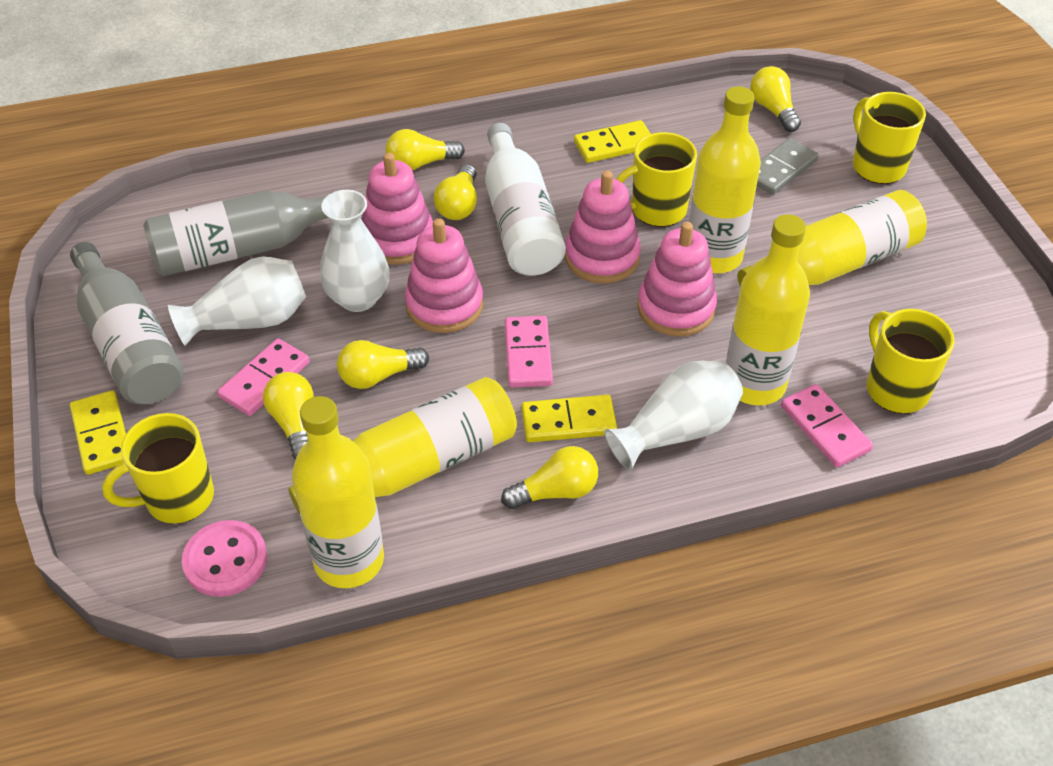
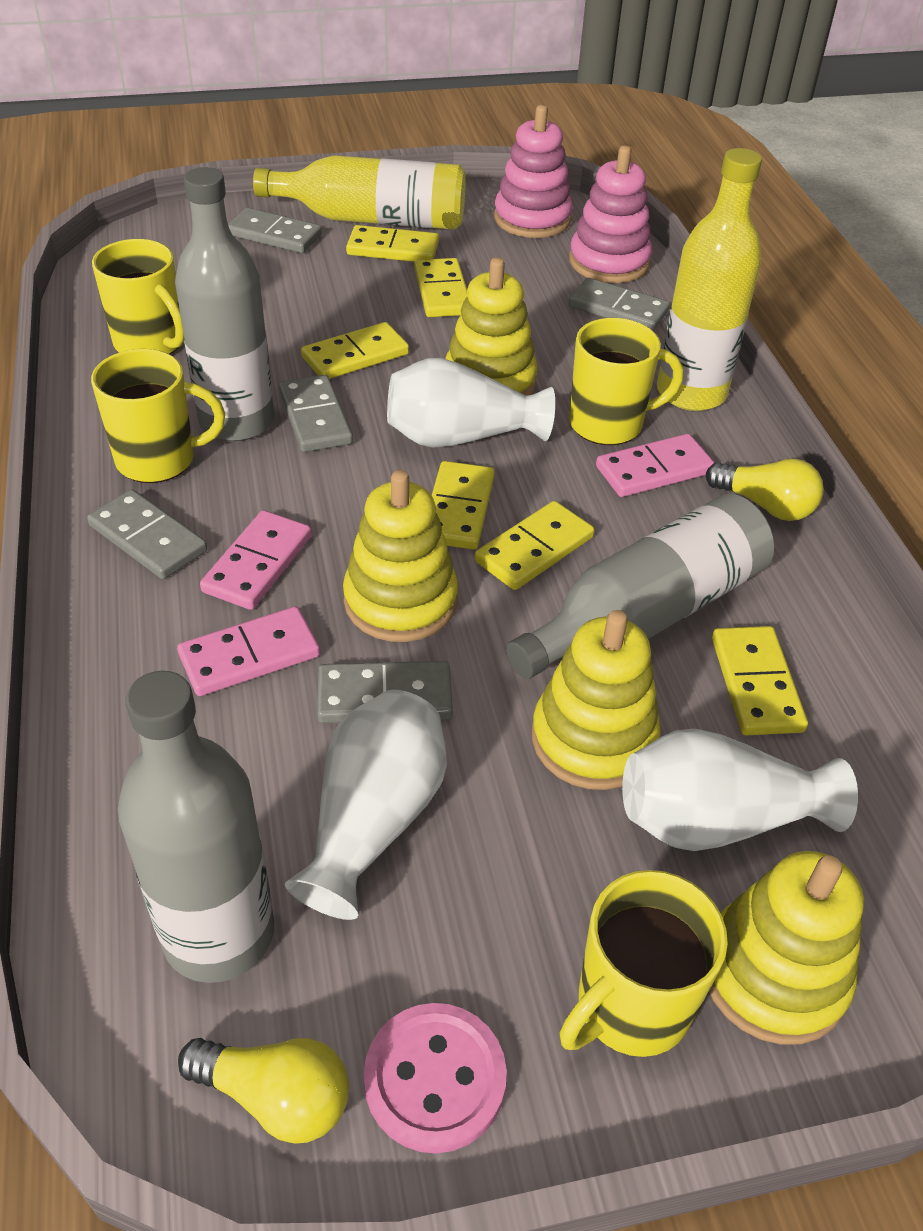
grey bottle: 2 -> 3
grey domino: 1 -> 5
pink stacking toy: 4 -> 2
white bottle: 1 -> 0
yellow bottle: 5 -> 2
yellow domino: 3 -> 6
yellow light bulb: 6 -> 2
yellow stacking toy: 0 -> 4

